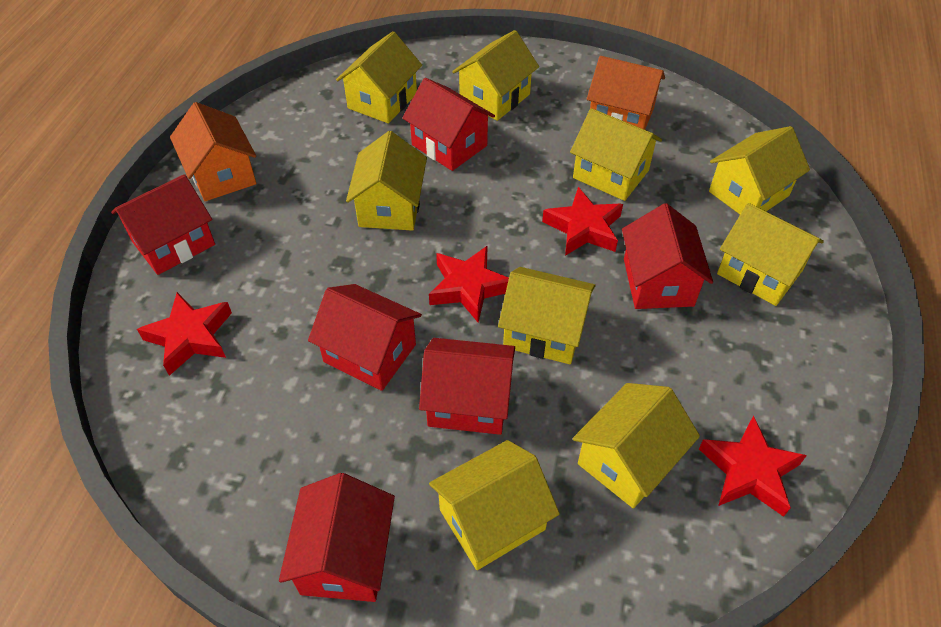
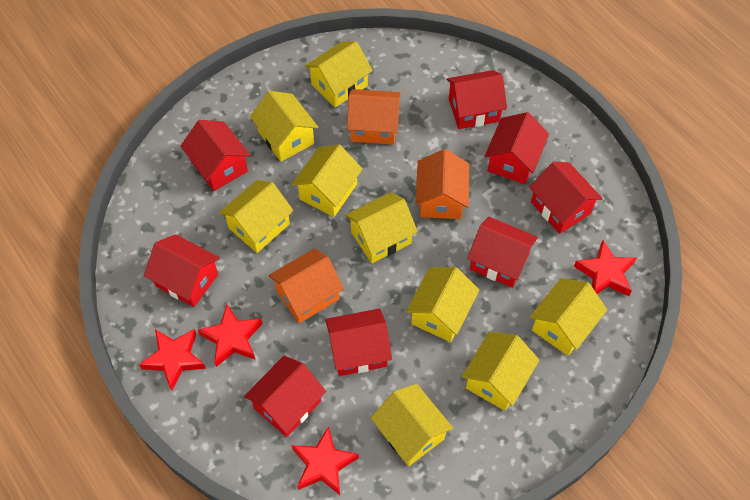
orange house: 2 -> 3
red house: 6 -> 8

